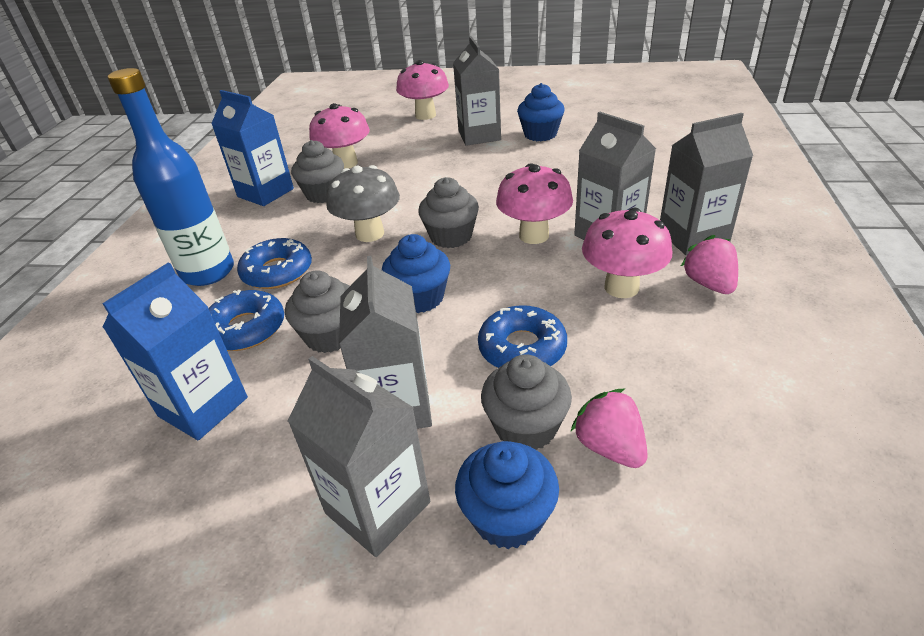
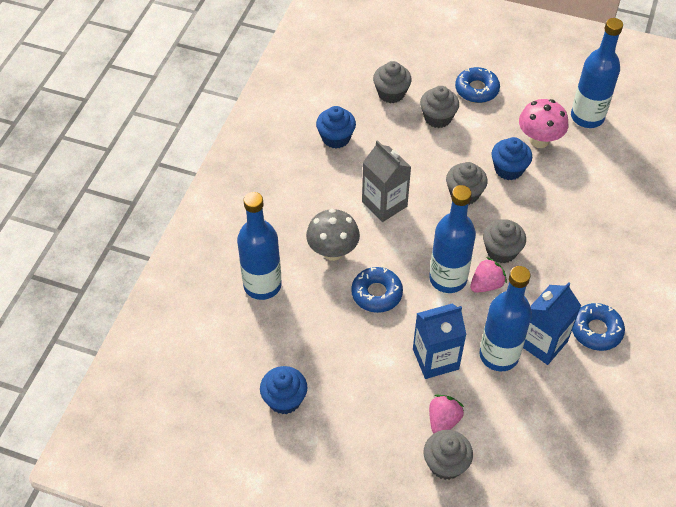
blue bottle: 1 -> 4
grey carton: 5 -> 1
grey cupcake: 4 -> 5
pink mushroom: 4 -> 1

